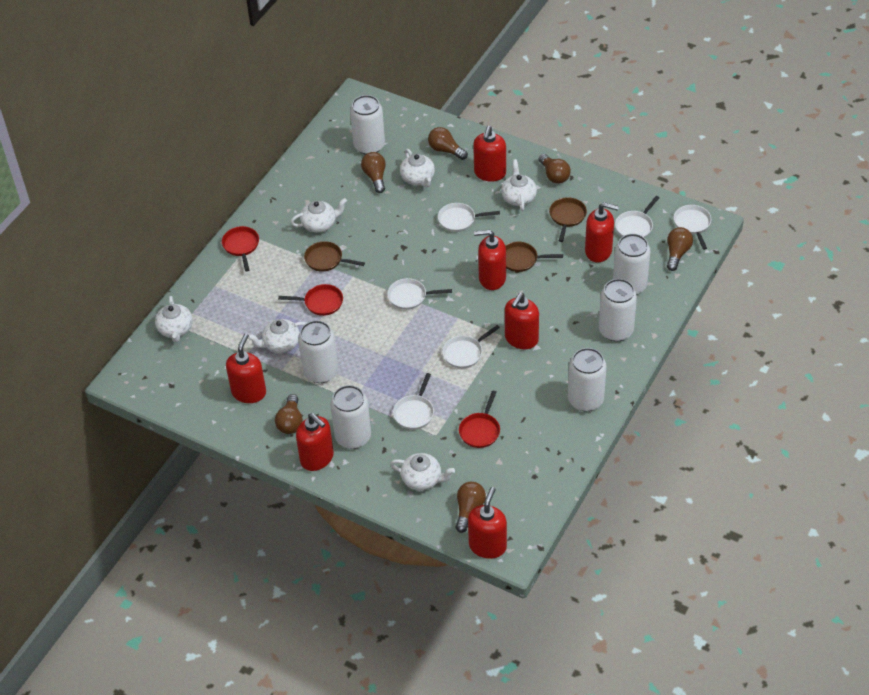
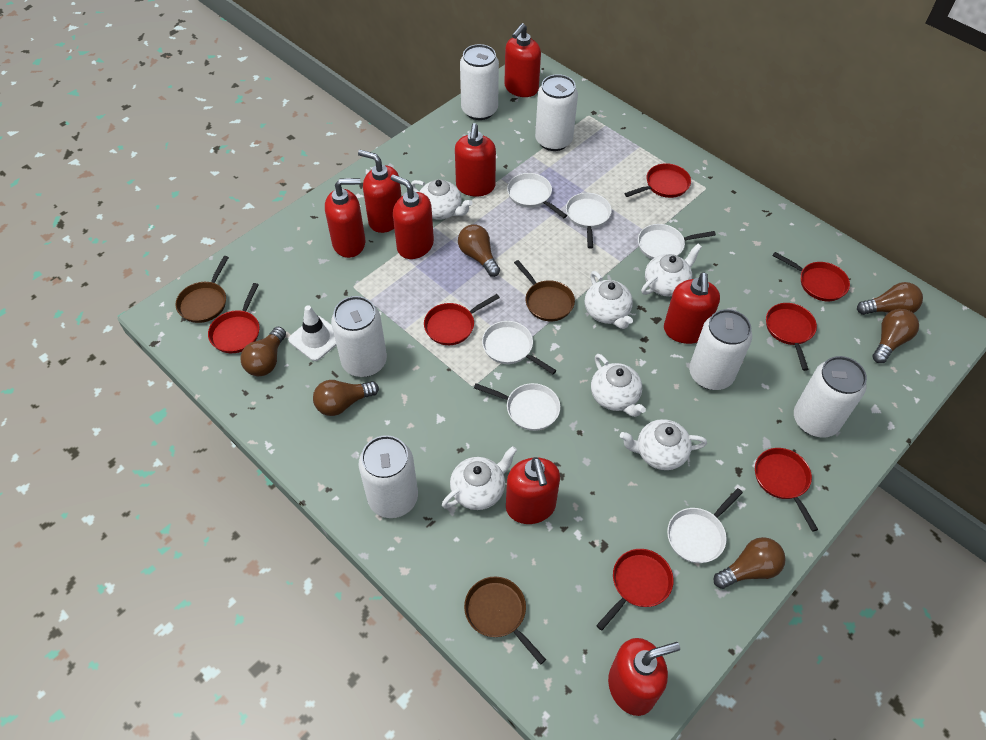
red pan: 3 -> 7
red soap dispenser: 7 -> 8
white traffic cone: 0 -> 1

